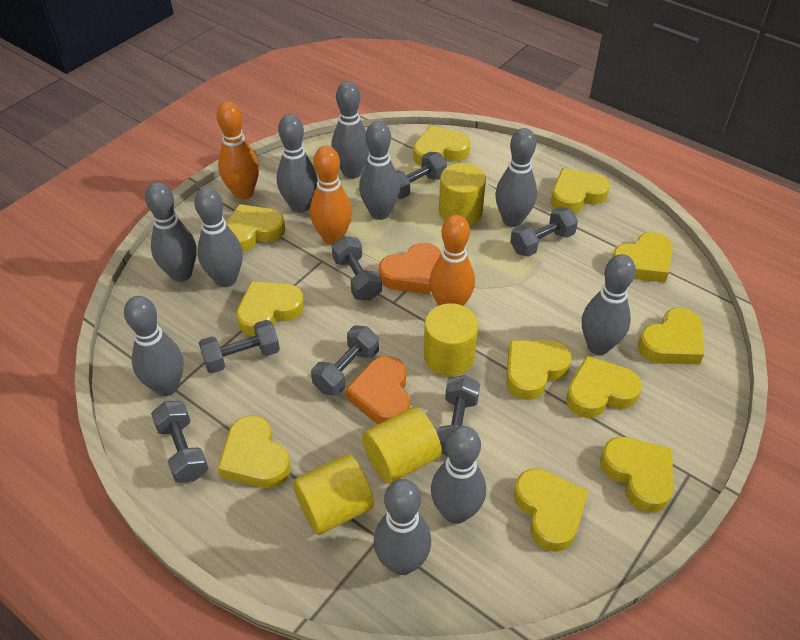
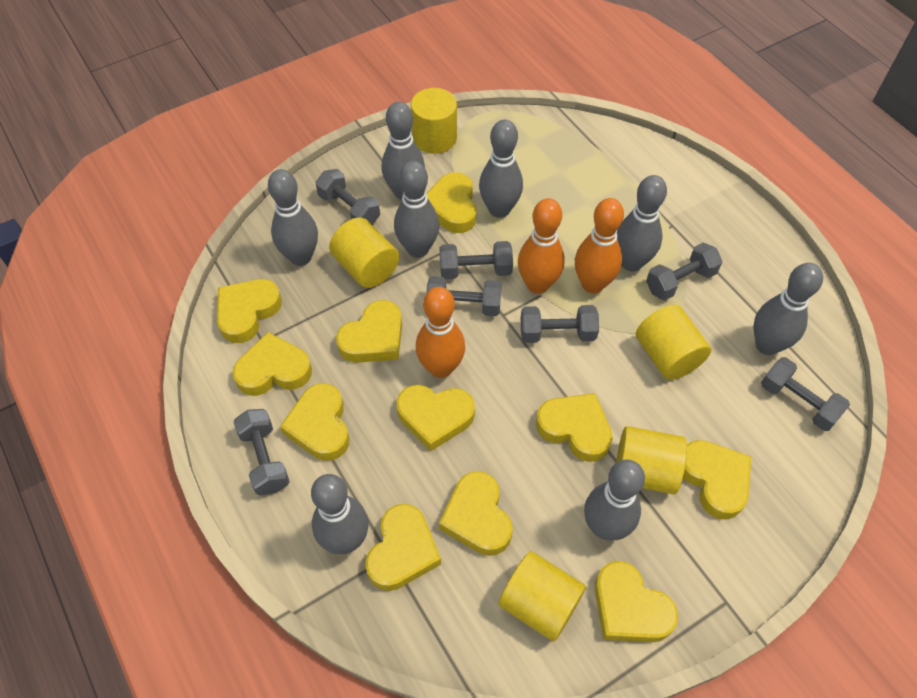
grey bowling pin: 10 -> 8
orange heart: 2 -> 0
yellow cylinder: 4 -> 5

